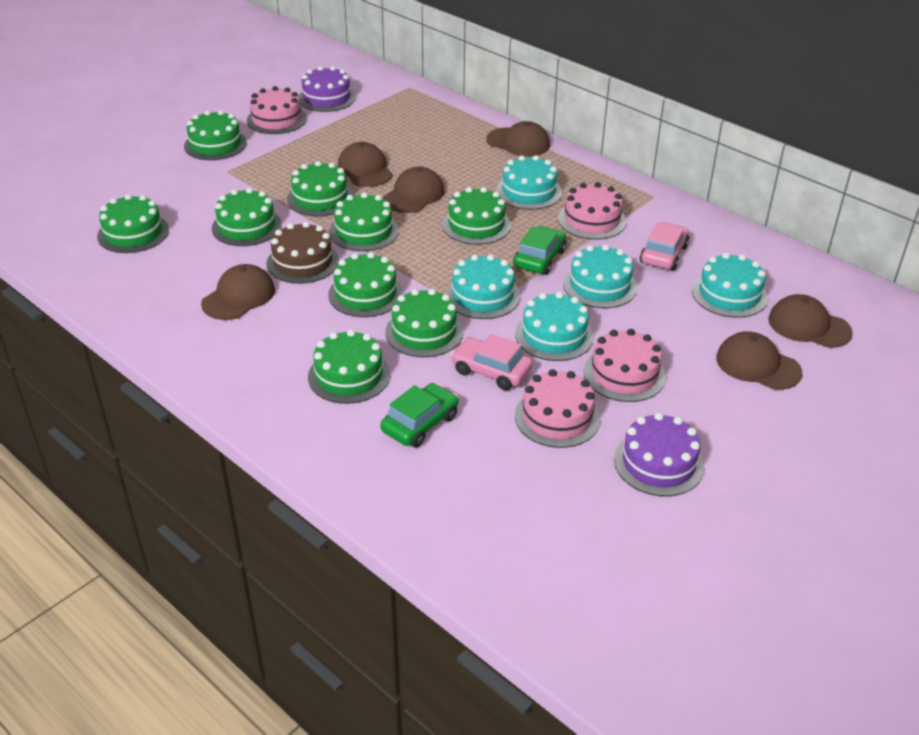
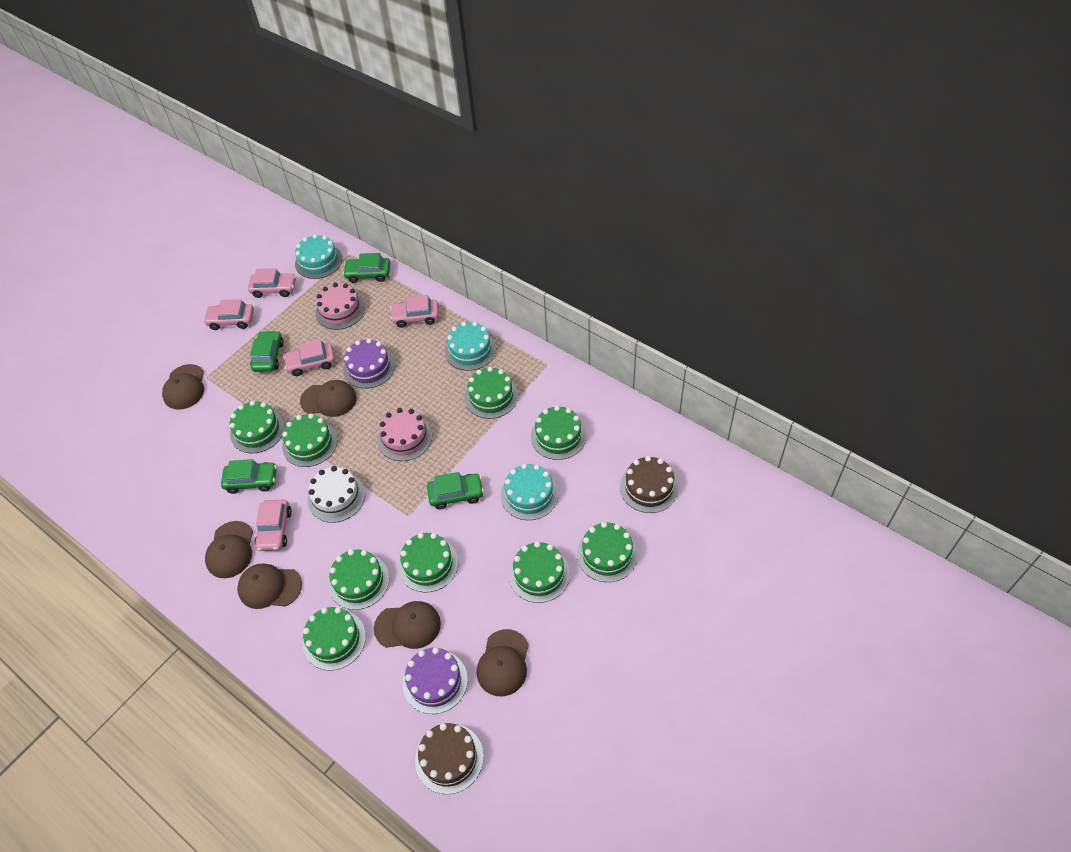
brown cake: 1 -> 2
green car: 2 -> 4
pink cake: 4 -> 2
pink car: 2 -> 5
turquoise cake: 5 -> 3
white cake: 0 -> 1

